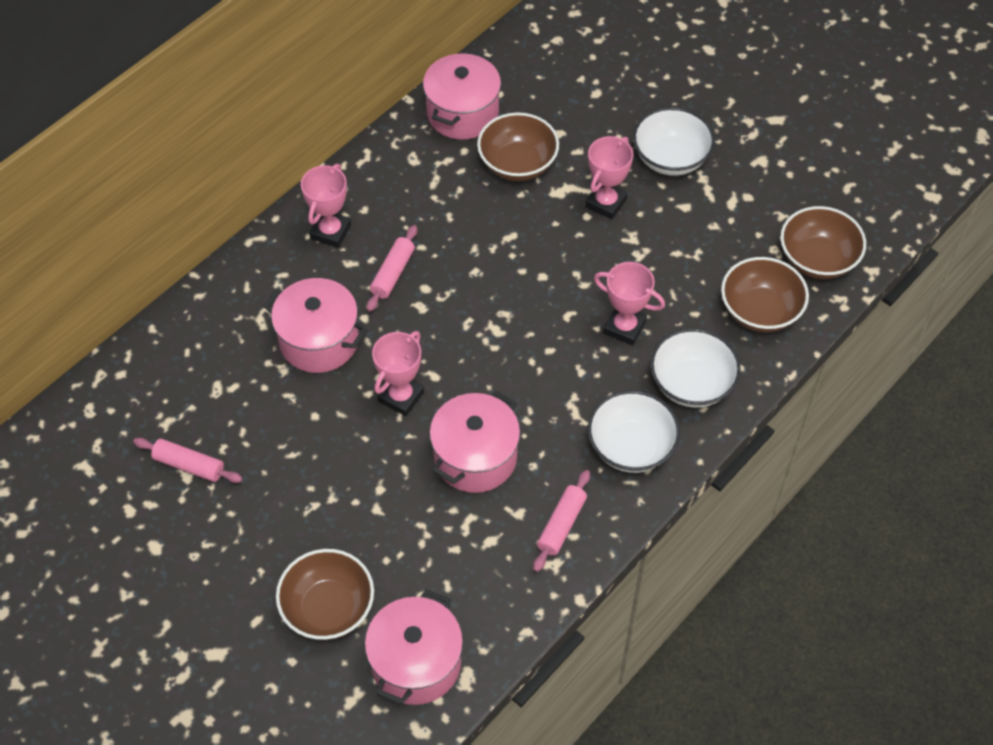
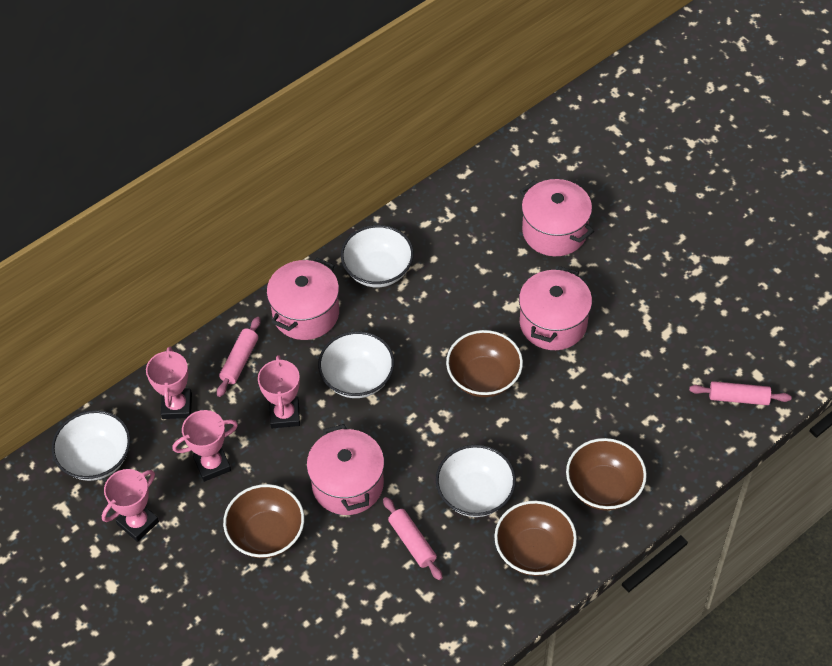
white bowl: 3 -> 4

